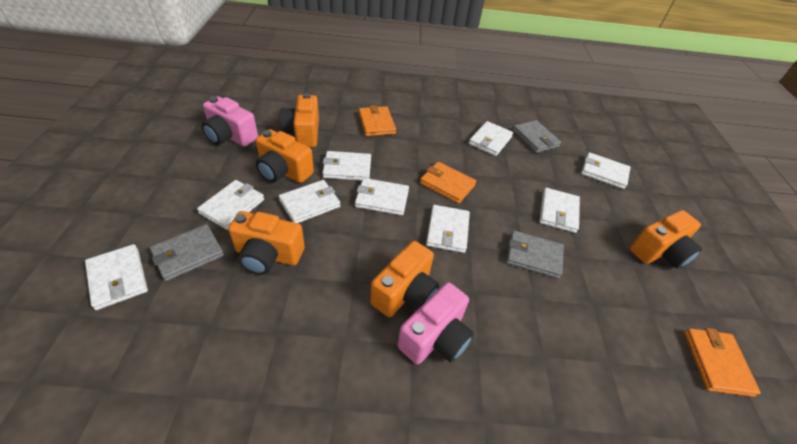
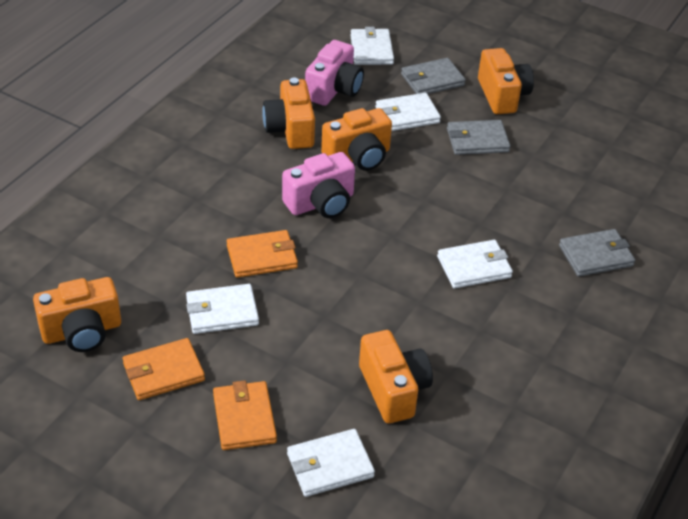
white wallet: 9 -> 5

